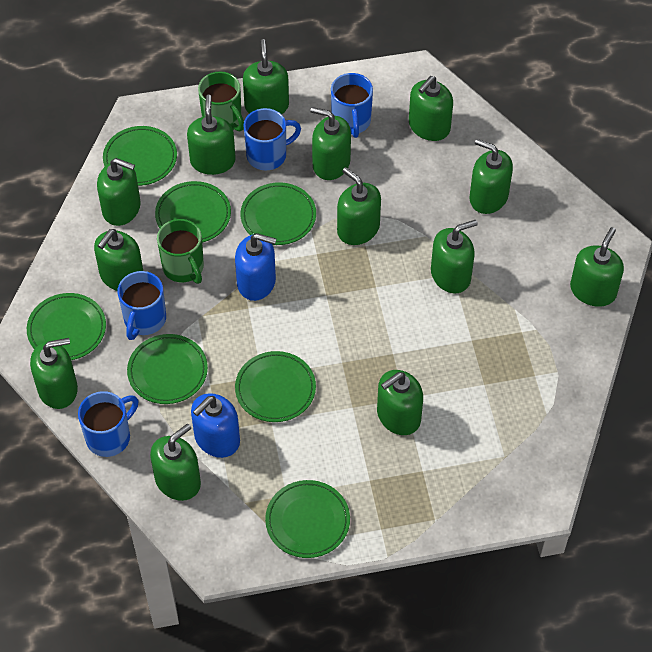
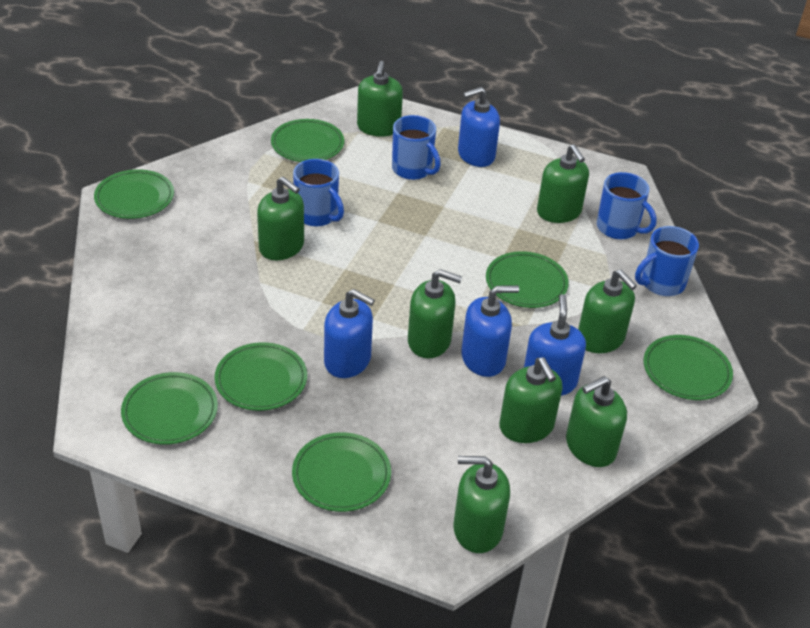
blue soap dispenser: 2 -> 4
green mug: 2 -> 0
green soap dispenser: 13 -> 8

